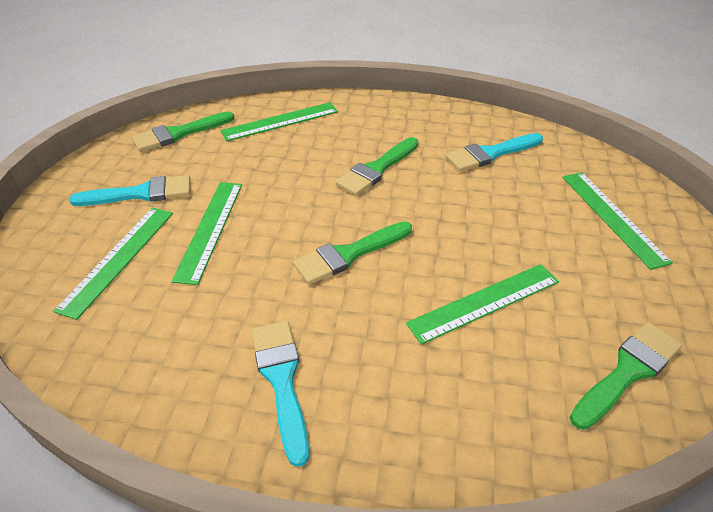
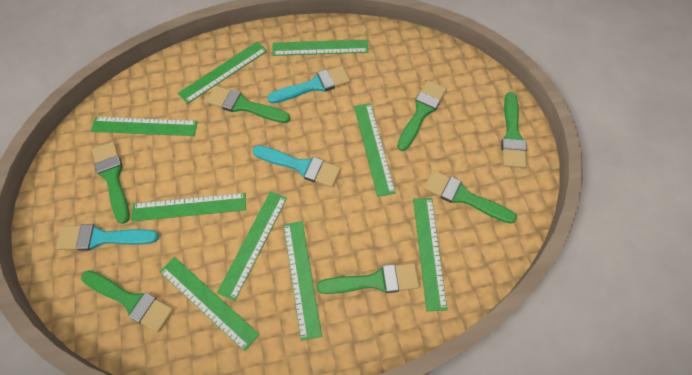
green brush: 4 -> 7
green ruler: 5 -> 9

